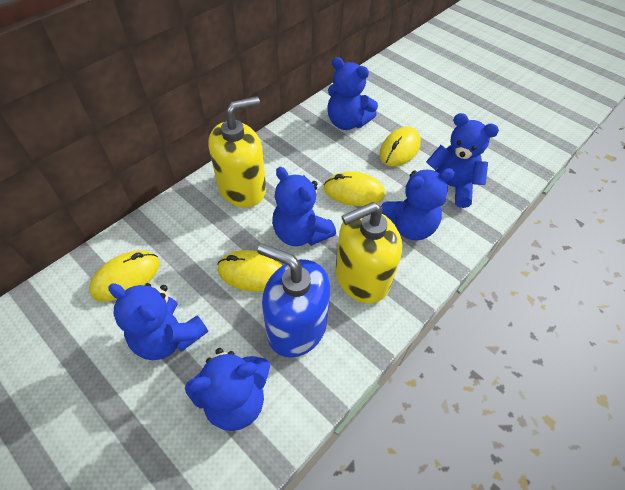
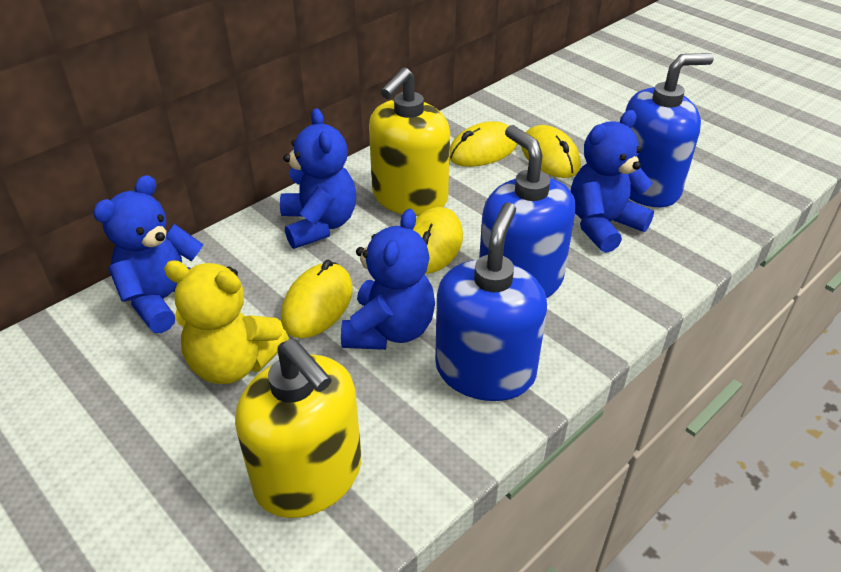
blue soap dispenser: 1 -> 3
blue teddy bear: 6 -> 4
yellow teddy bear: 0 -> 1

